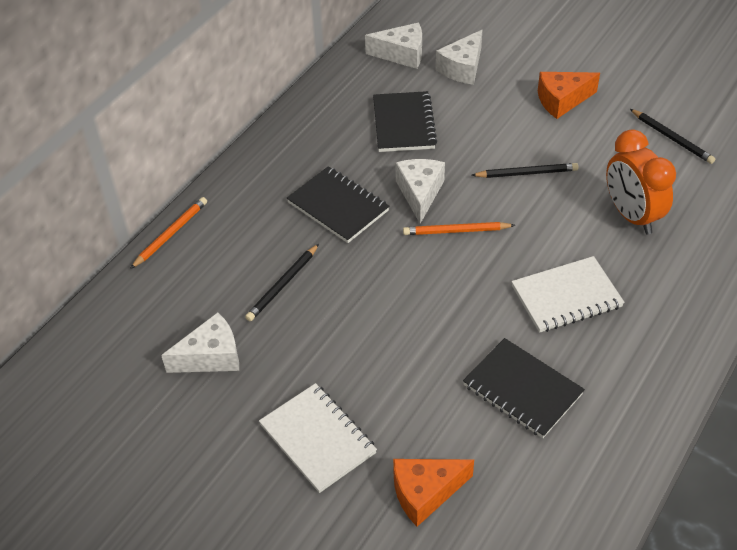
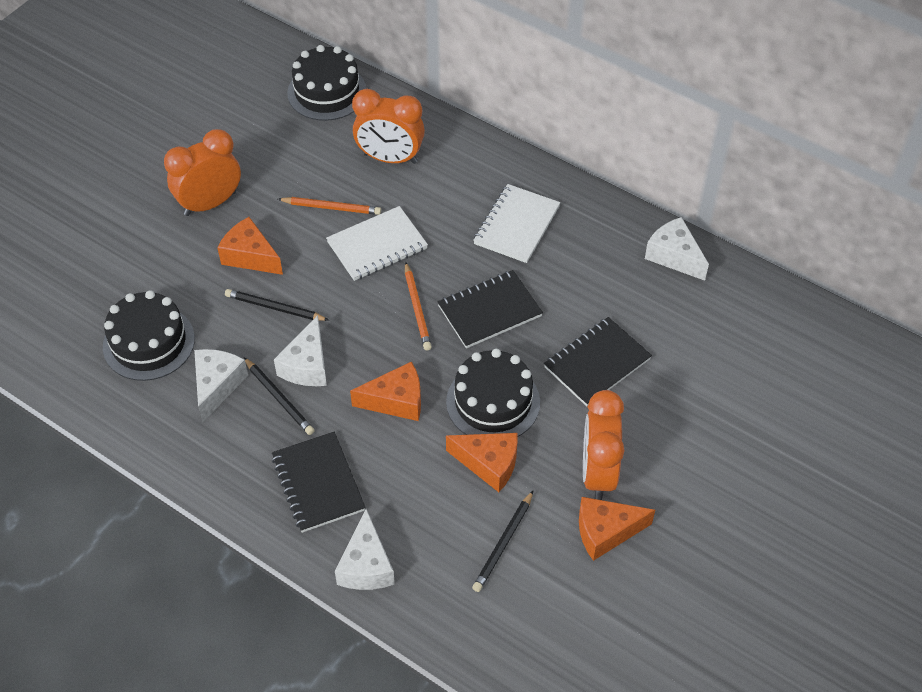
black cake: 0 -> 3
orange cheese: 2 -> 4
orange clock: 1 -> 3

